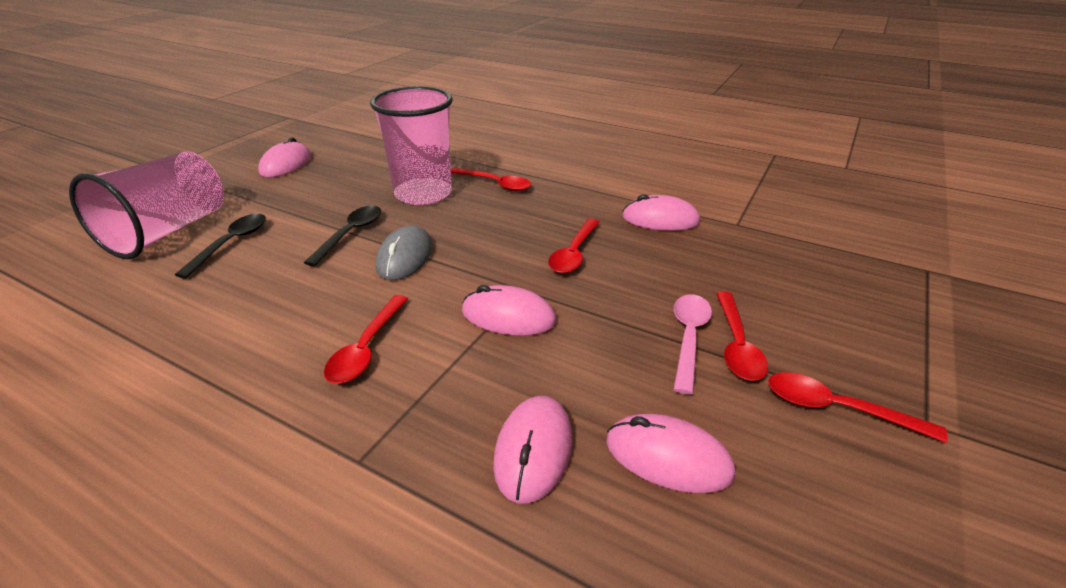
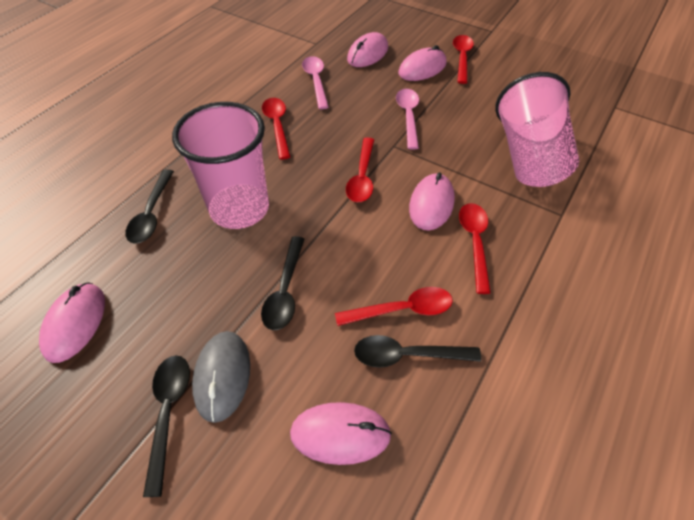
black spoon: 2 -> 4
pink spoon: 1 -> 2

